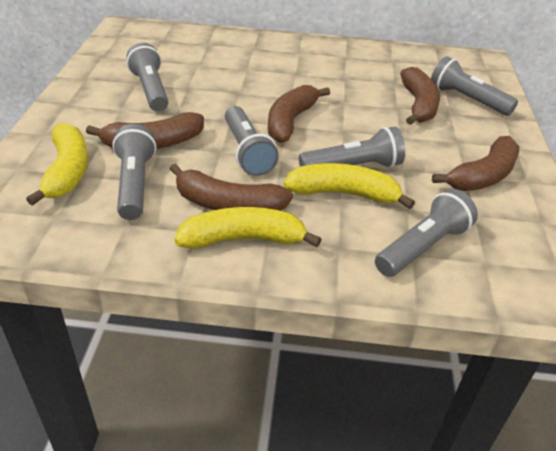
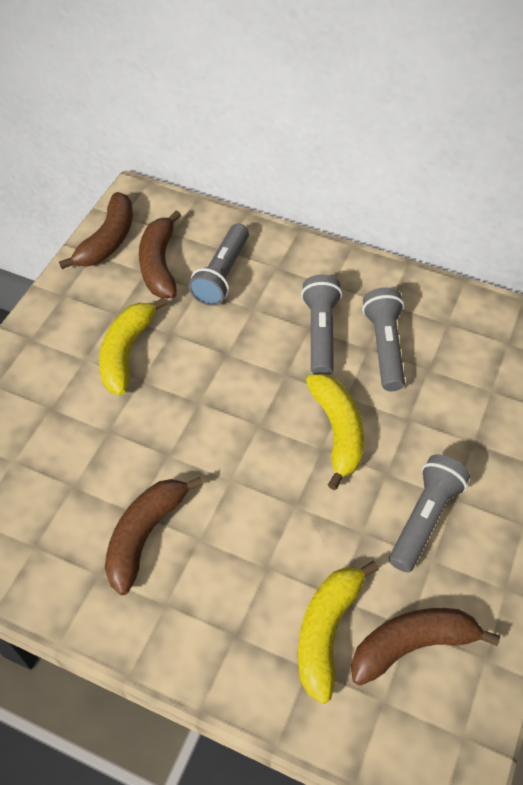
brown banana: 5 -> 4
grey flashlight: 6 -> 4

